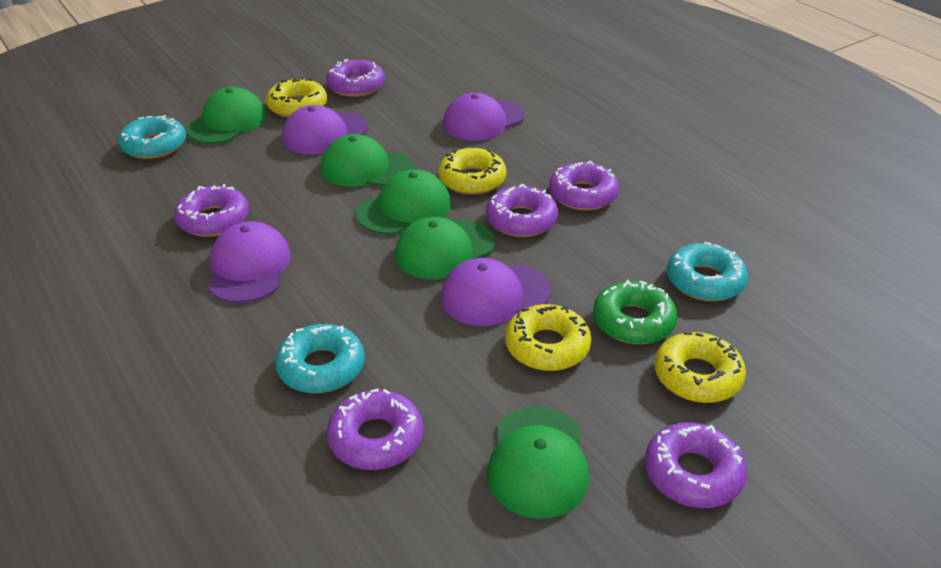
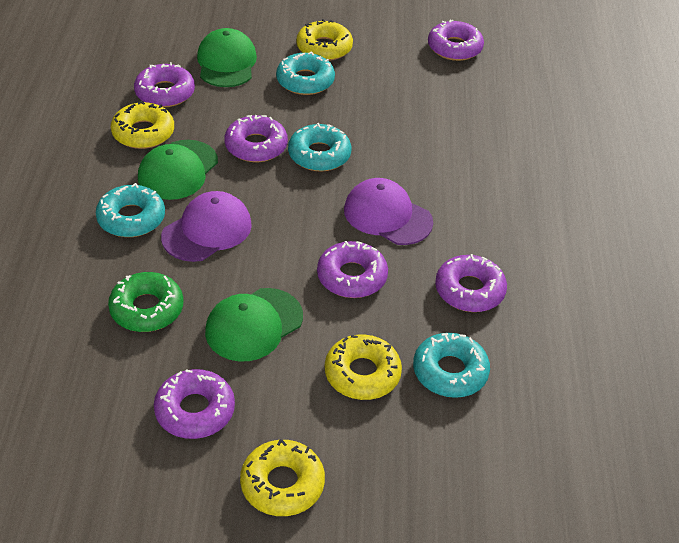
green cap: 5 -> 3
purple cap: 4 -> 2
turquoise donut: 3 -> 4

